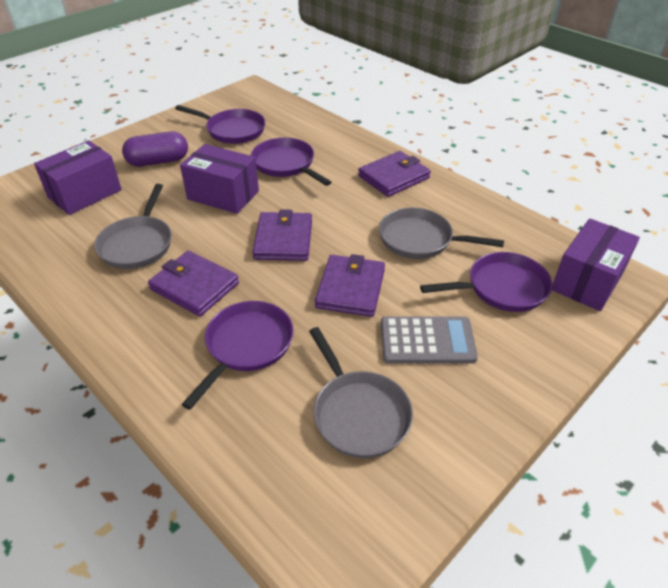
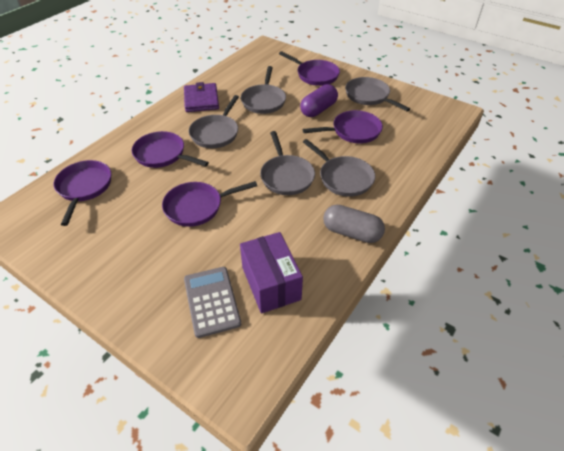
grey capsule: 0 -> 1
grey pan: 3 -> 5
purple box: 3 -> 1
purple pan: 4 -> 5
purple wallet: 4 -> 1

